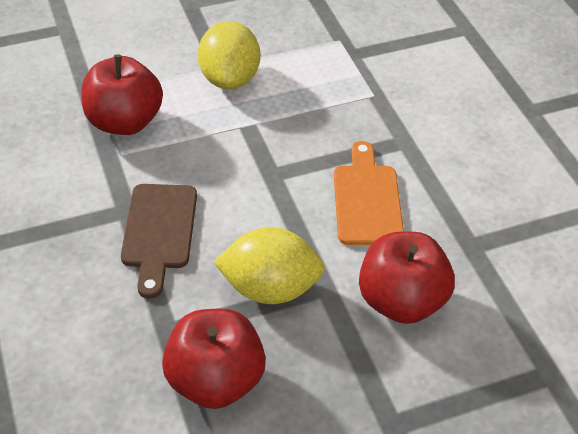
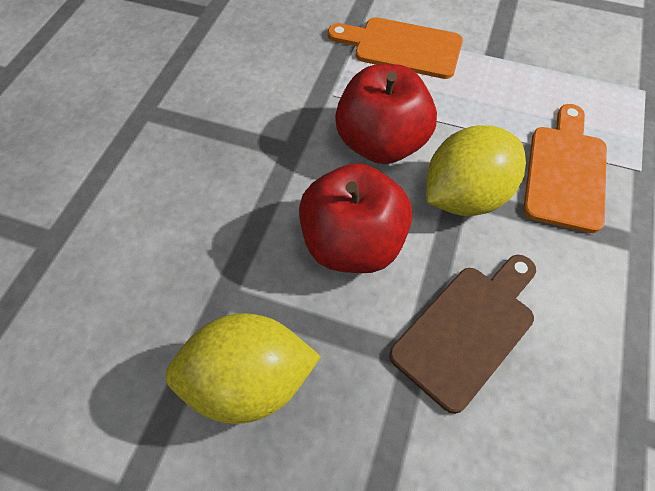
orange cutting board: 1 -> 2
red apple: 3 -> 2

